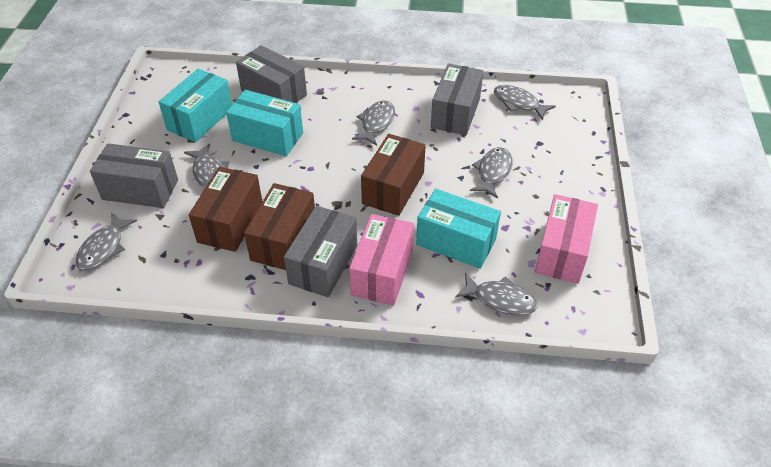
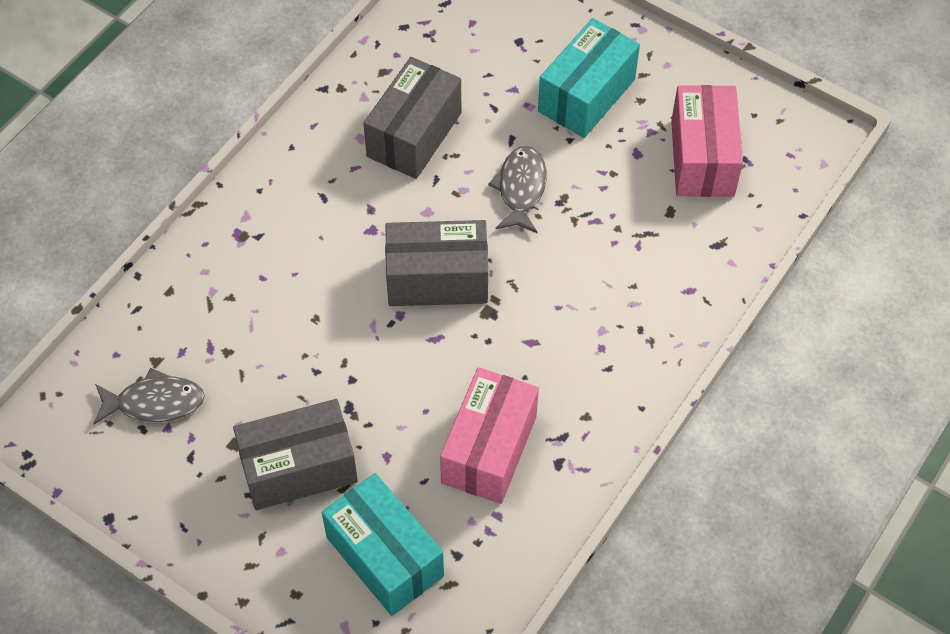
brown box: 3 -> 0
grey box: 4 -> 3
grey fish: 6 -> 2
turquoise box: 3 -> 2

